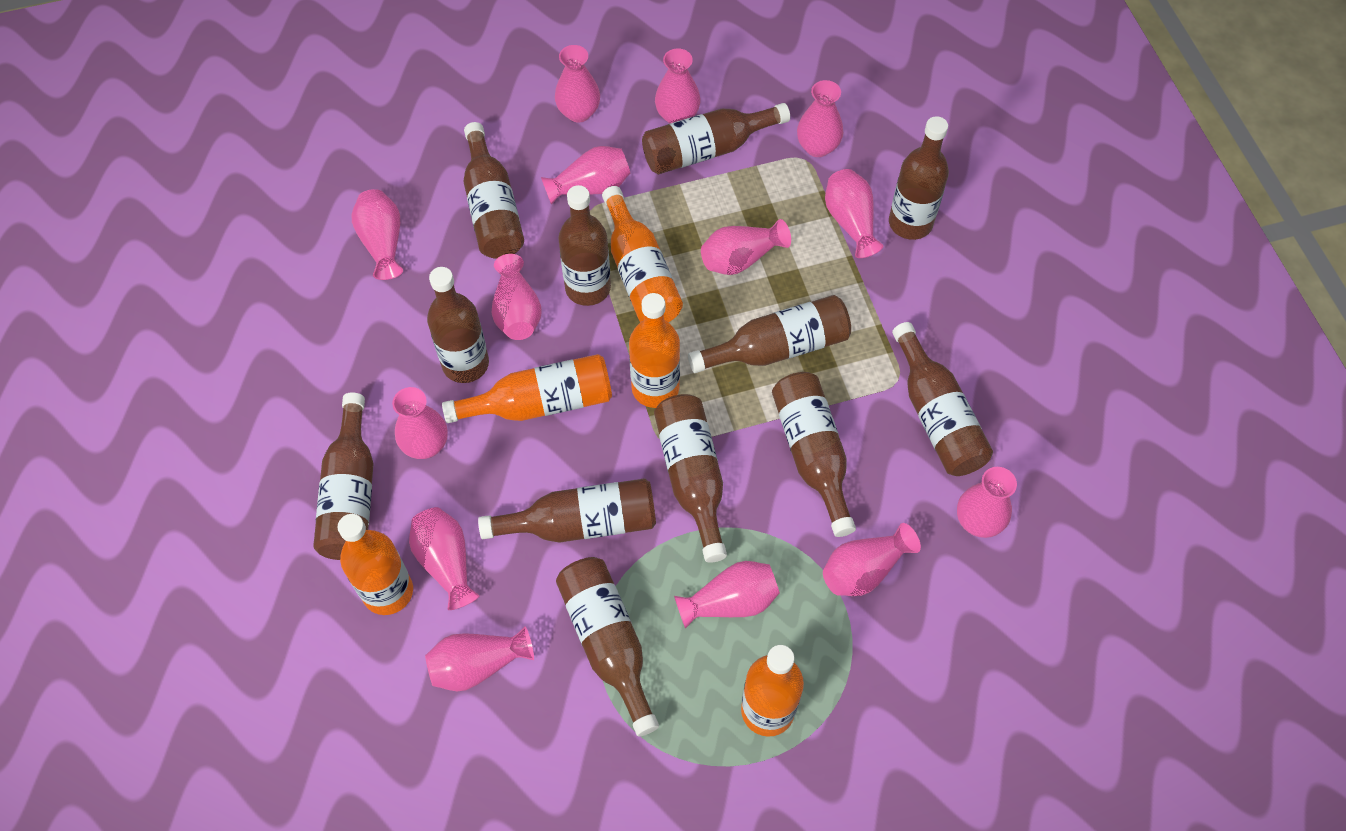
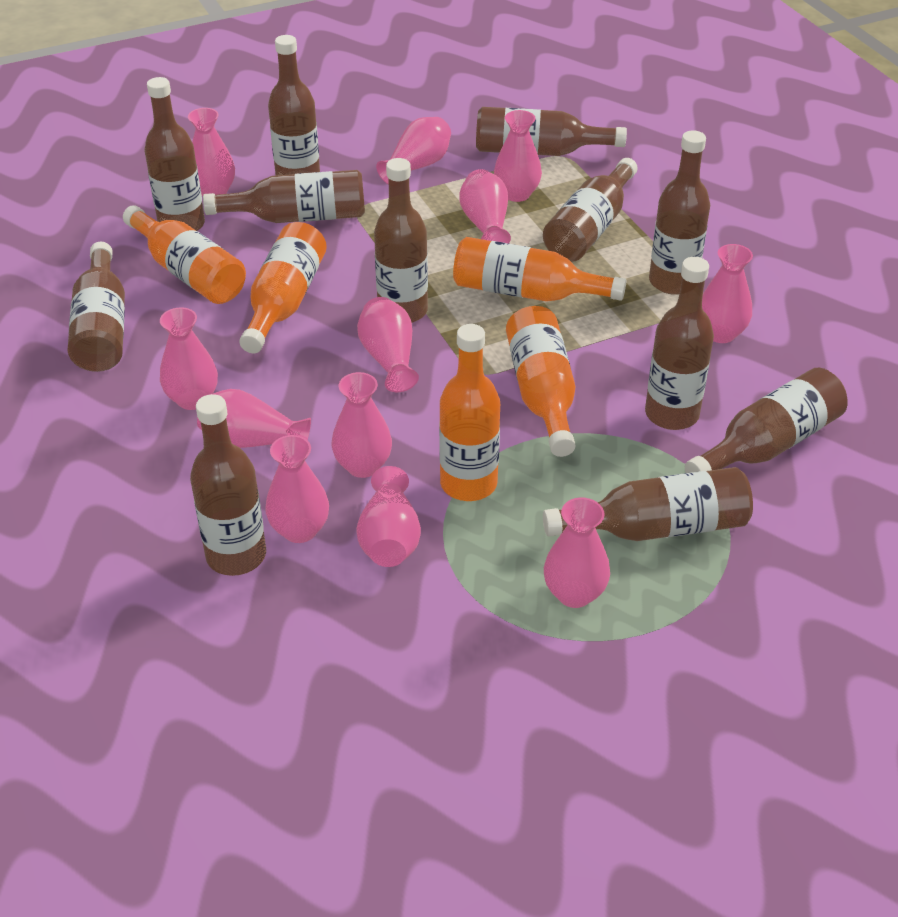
pink vase: 14 -> 12

